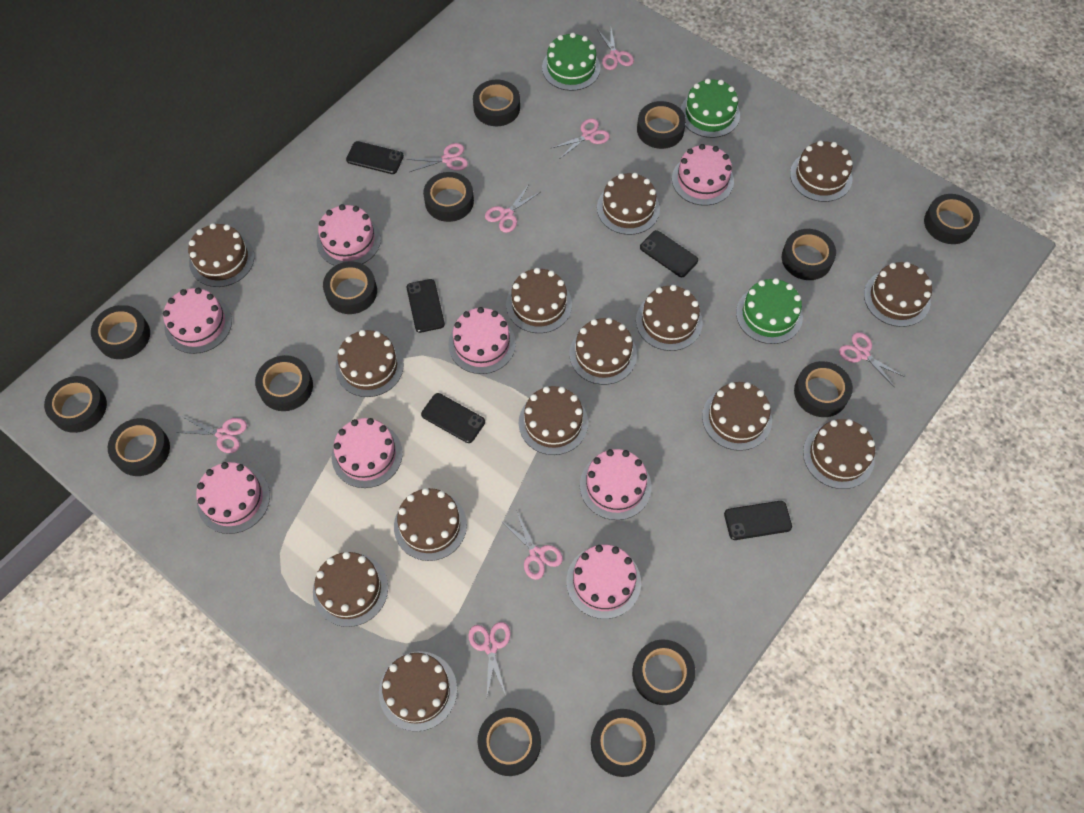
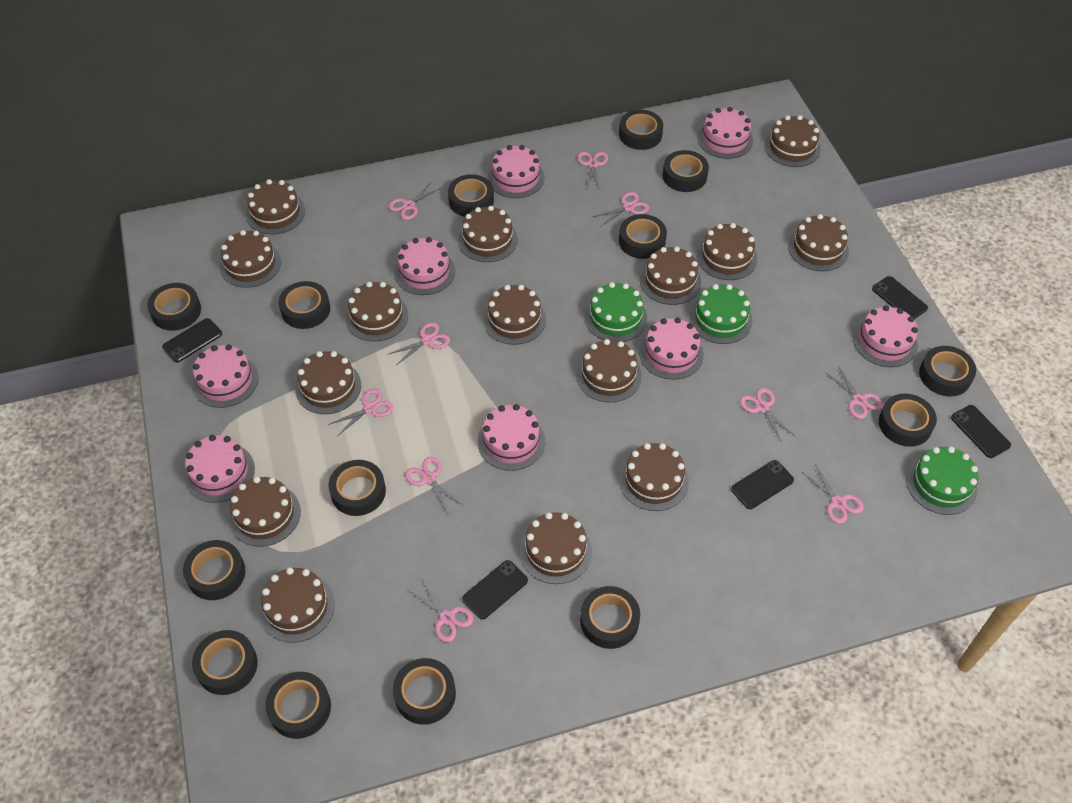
brown cake: 14 -> 15
pink scissors: 8 -> 10

